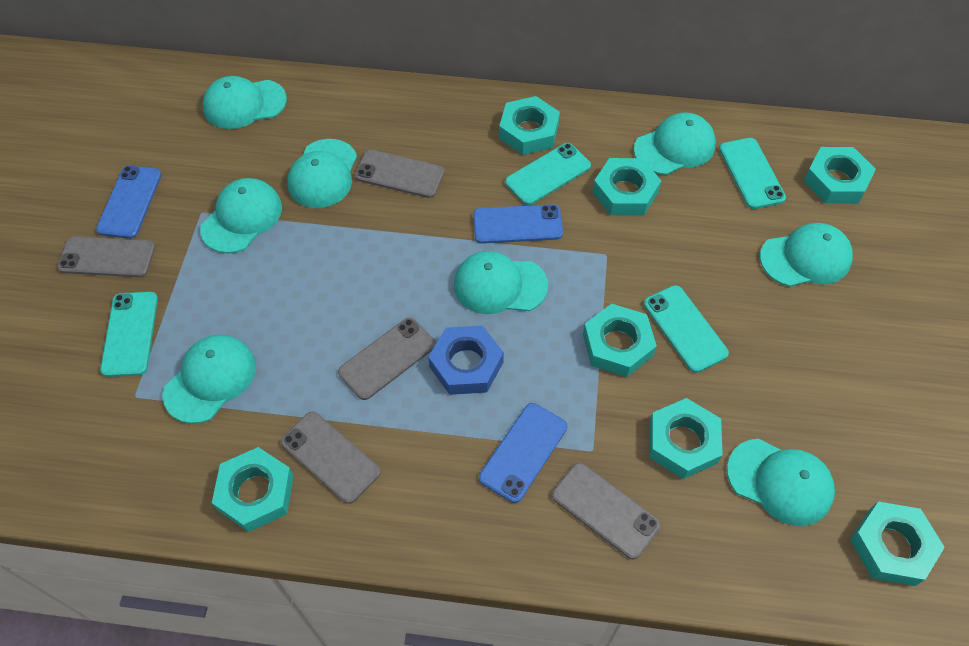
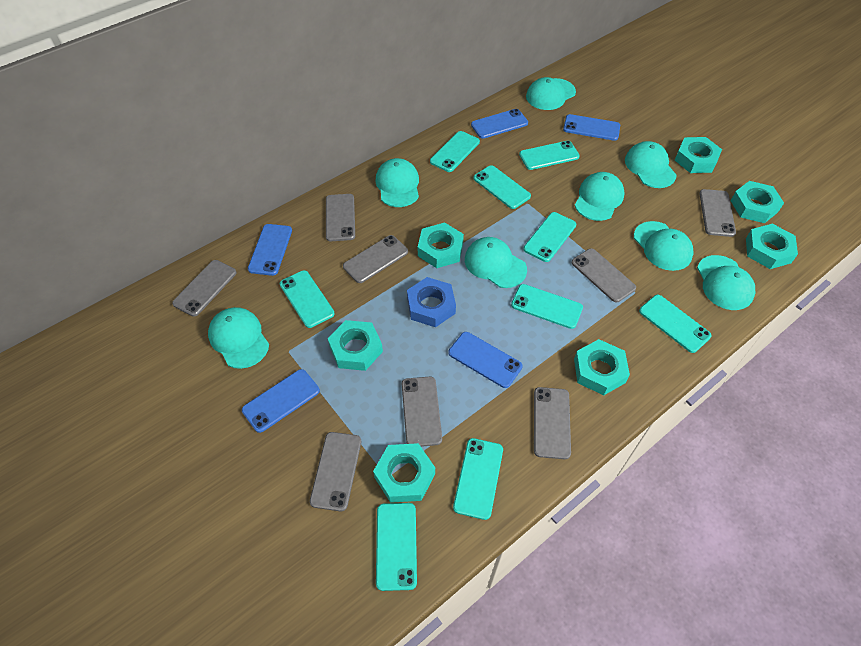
blue phone: 3 -> 5
grey phone: 5 -> 8
turquoise phone: 4 -> 9

